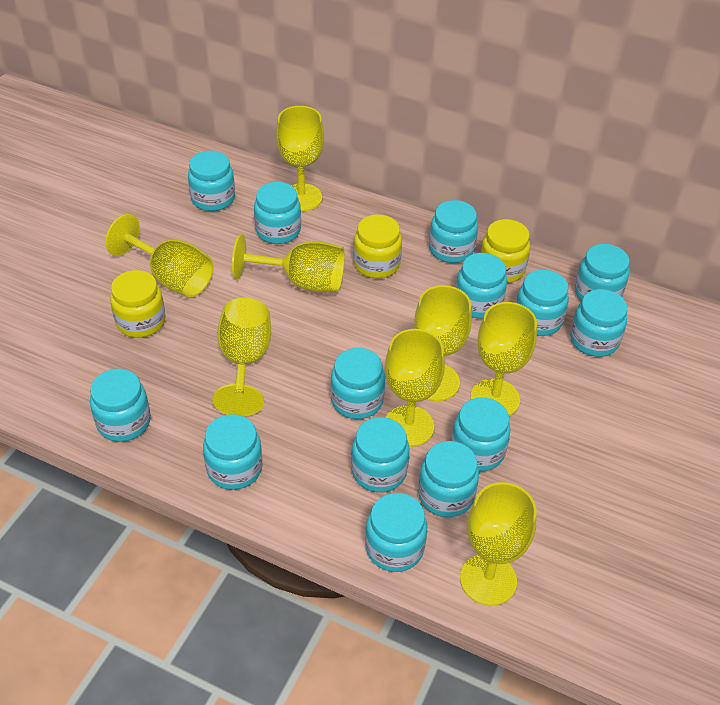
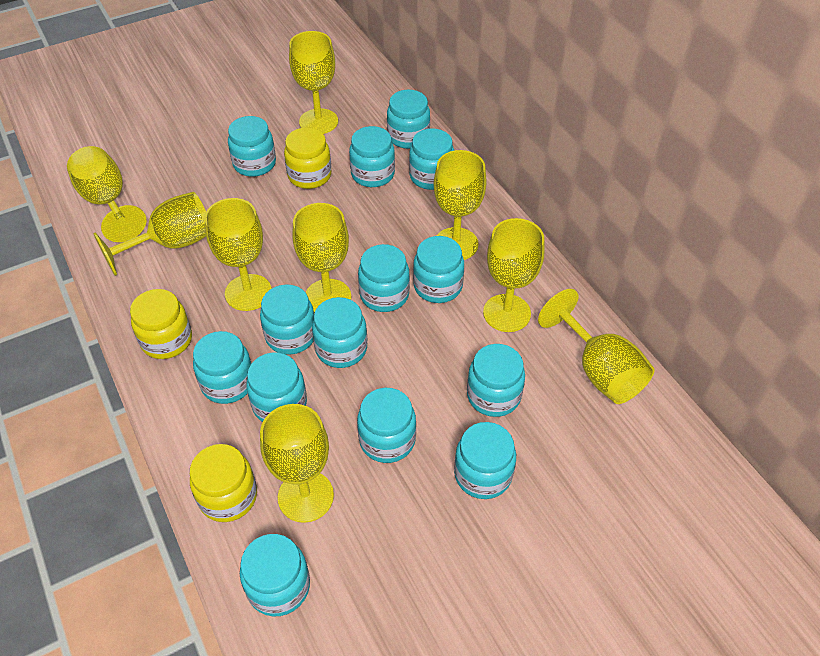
yellow goblet: 8 -> 9

